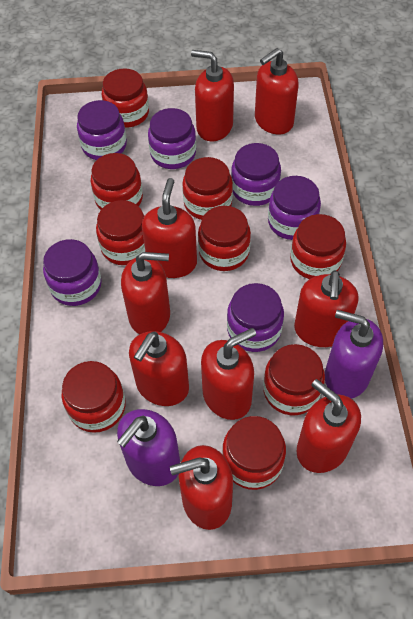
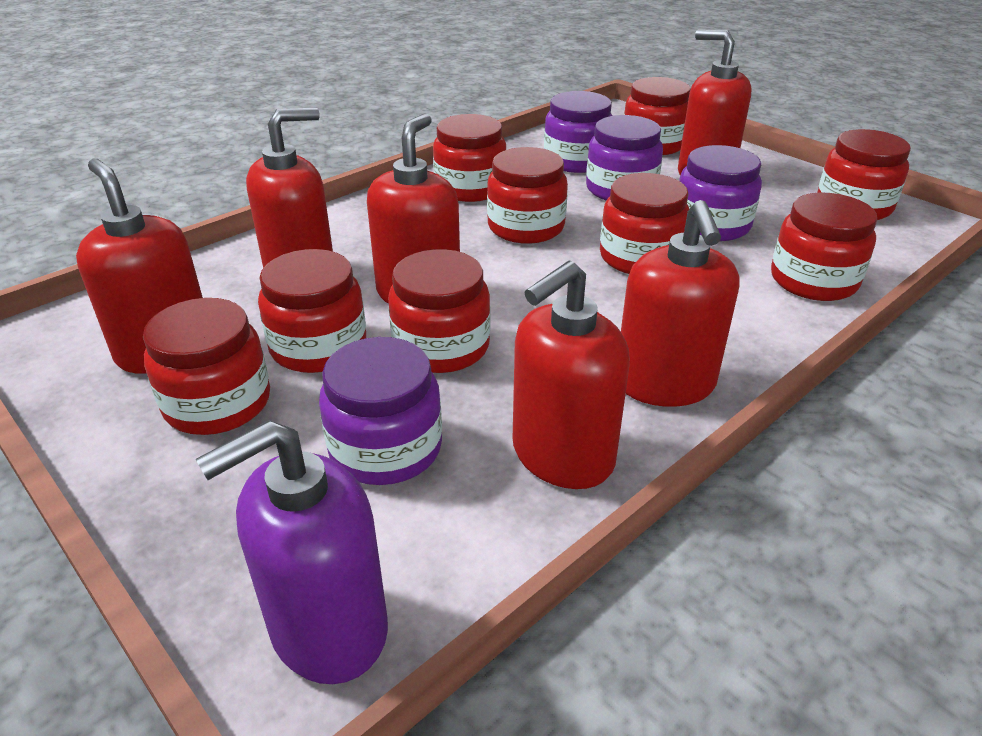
purple jar: 6 -> 4
purple soap dispenser: 2 -> 1
red soap dispenser: 9 -> 6

